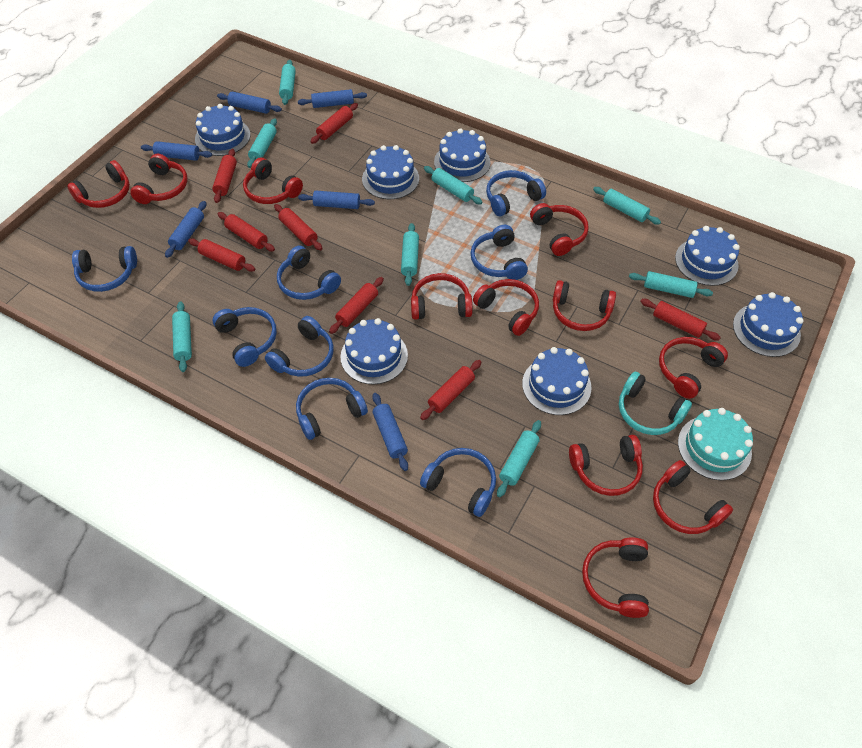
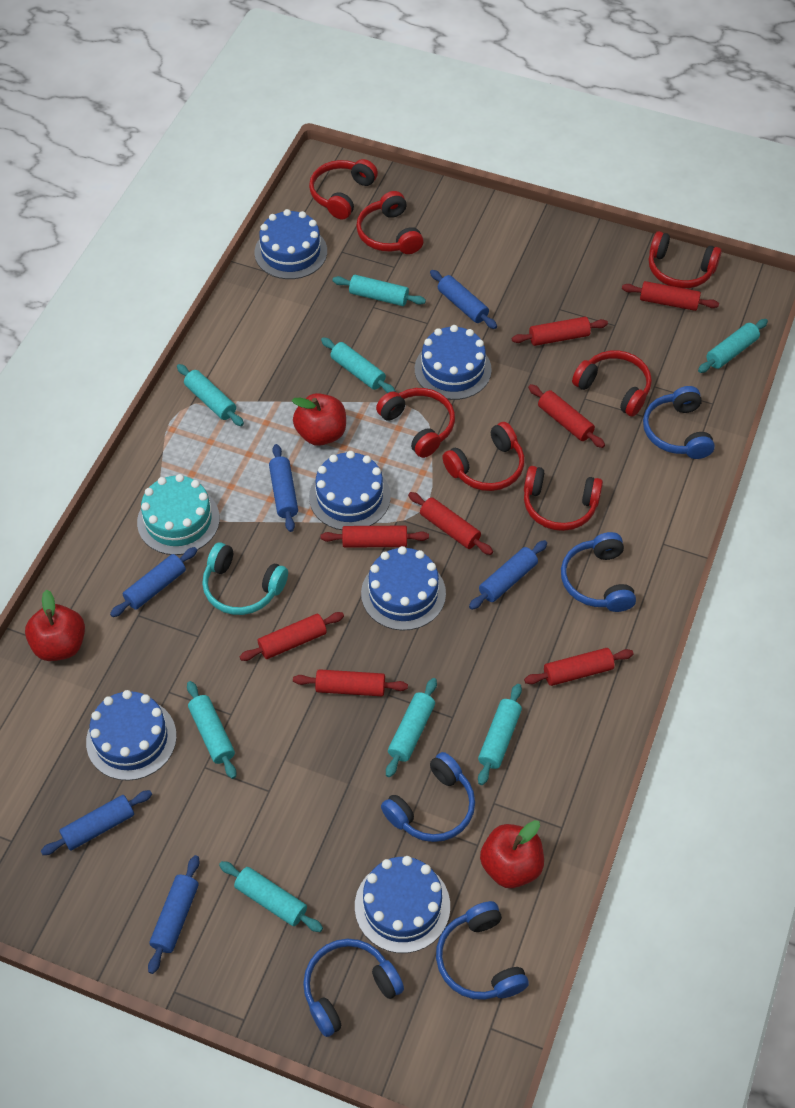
blue cake: 7 -> 6
blue headphones: 8 -> 5
red apple: 0 -> 3
red headphones: 11 -> 7

